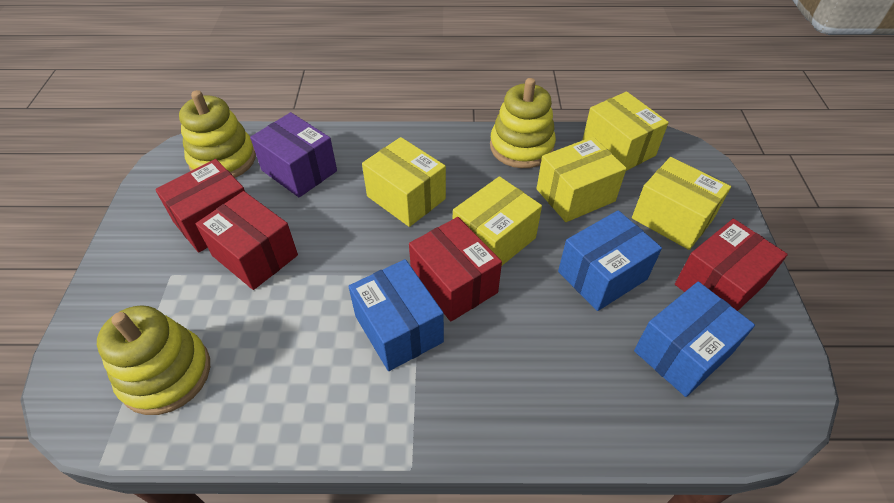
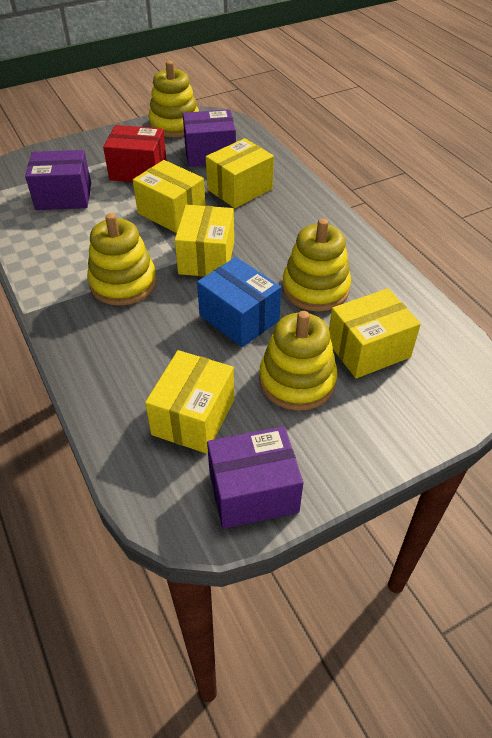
blue box: 3 -> 1
purple box: 1 -> 3
red box: 4 -> 1
yellow stacking toy: 3 -> 4

